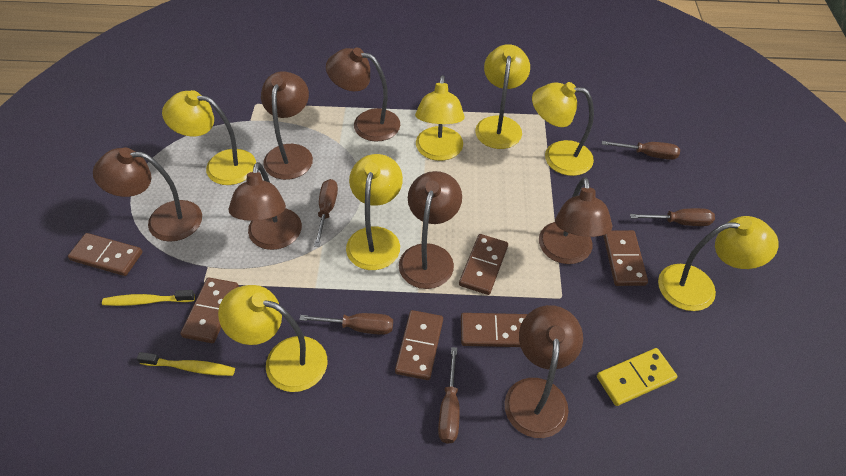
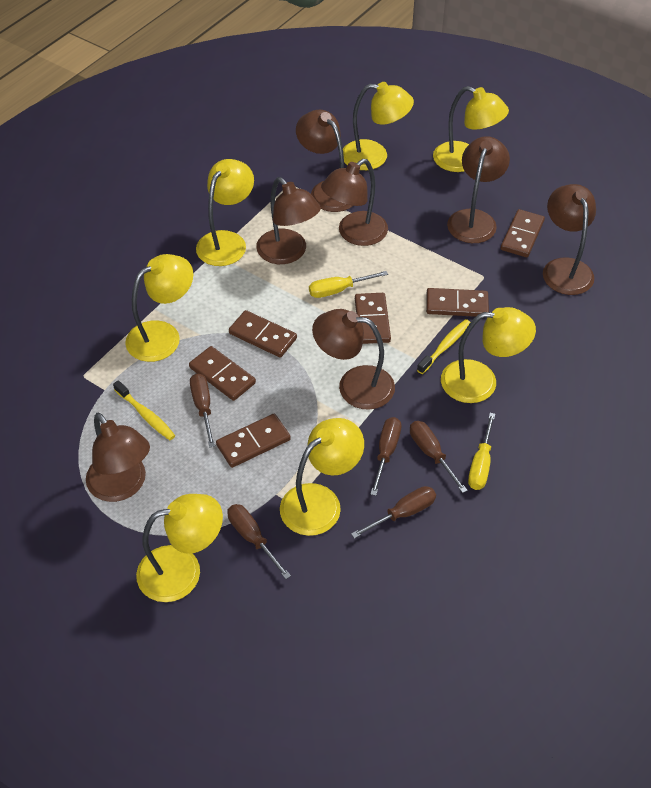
yellow domino: 1 -> 0
yellow screwdriver: 0 -> 2

